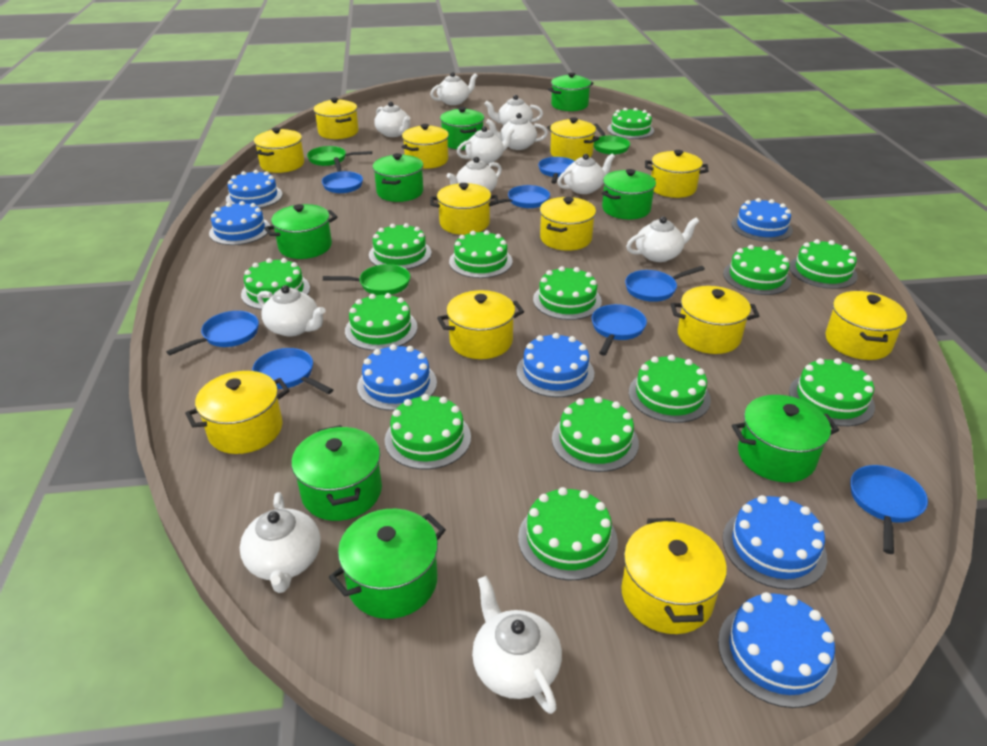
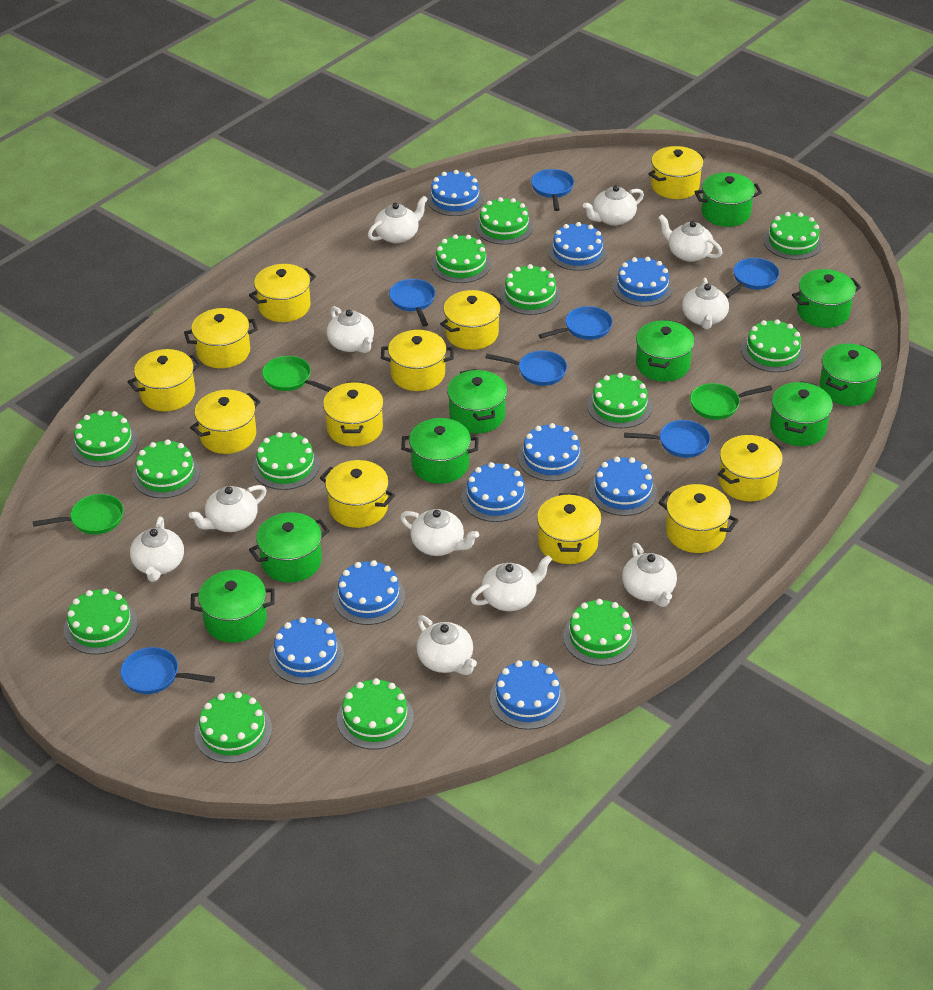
blue cake: 7 -> 9
blue pan: 8 -> 7
green pot: 8 -> 9

